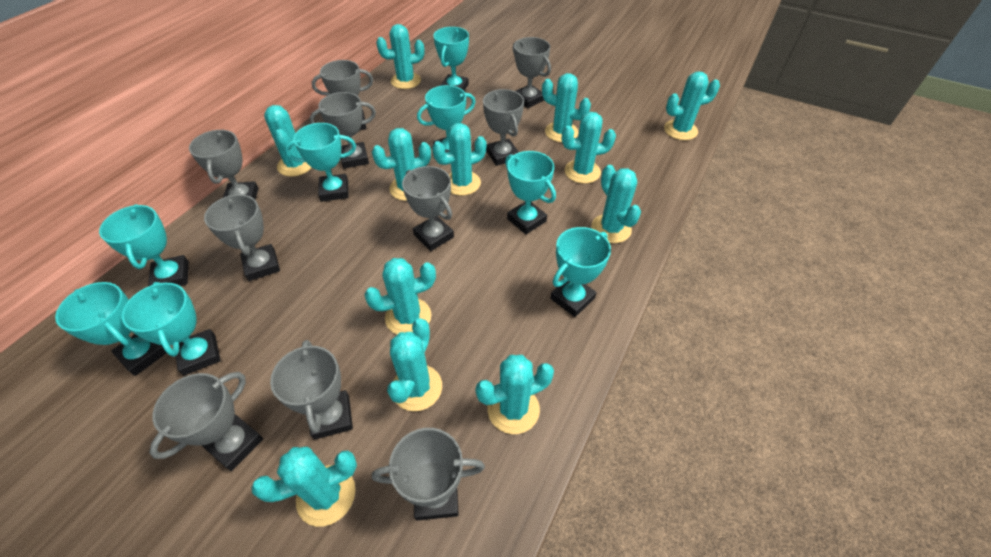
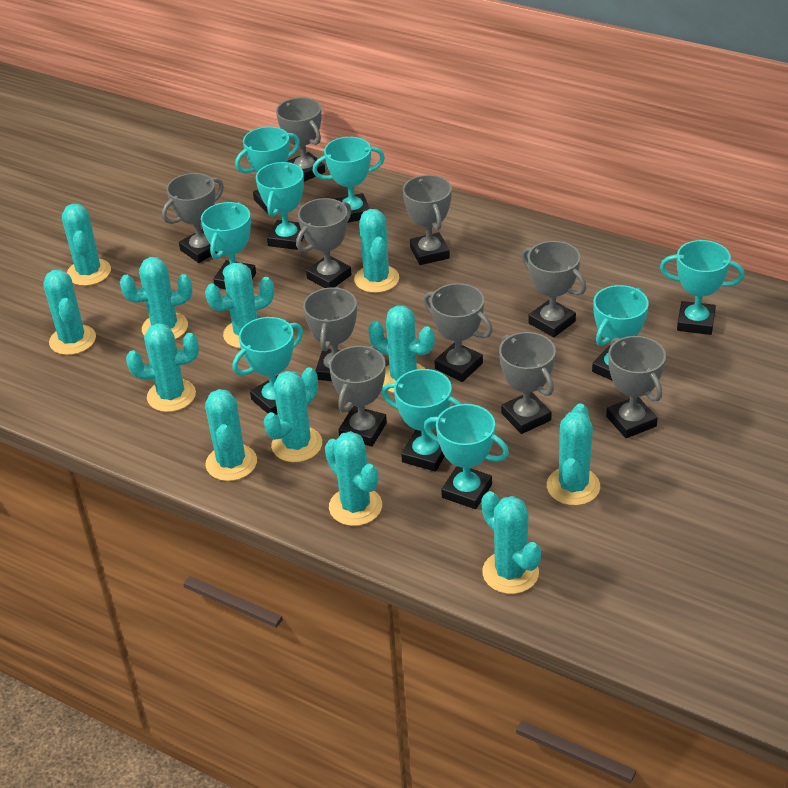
turquoise trophy: 8 -> 9

